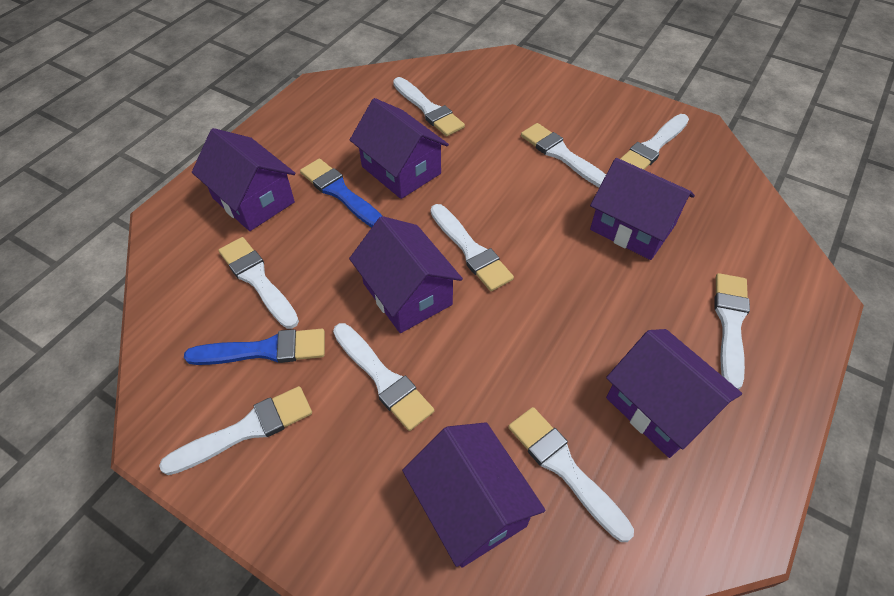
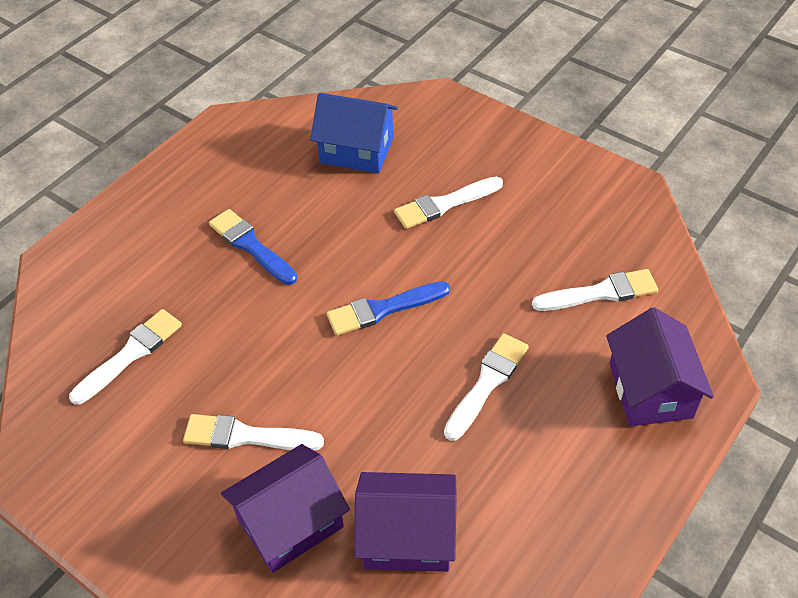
blue house: 0 -> 1
purple house: 6 -> 3
white brush: 9 -> 5

